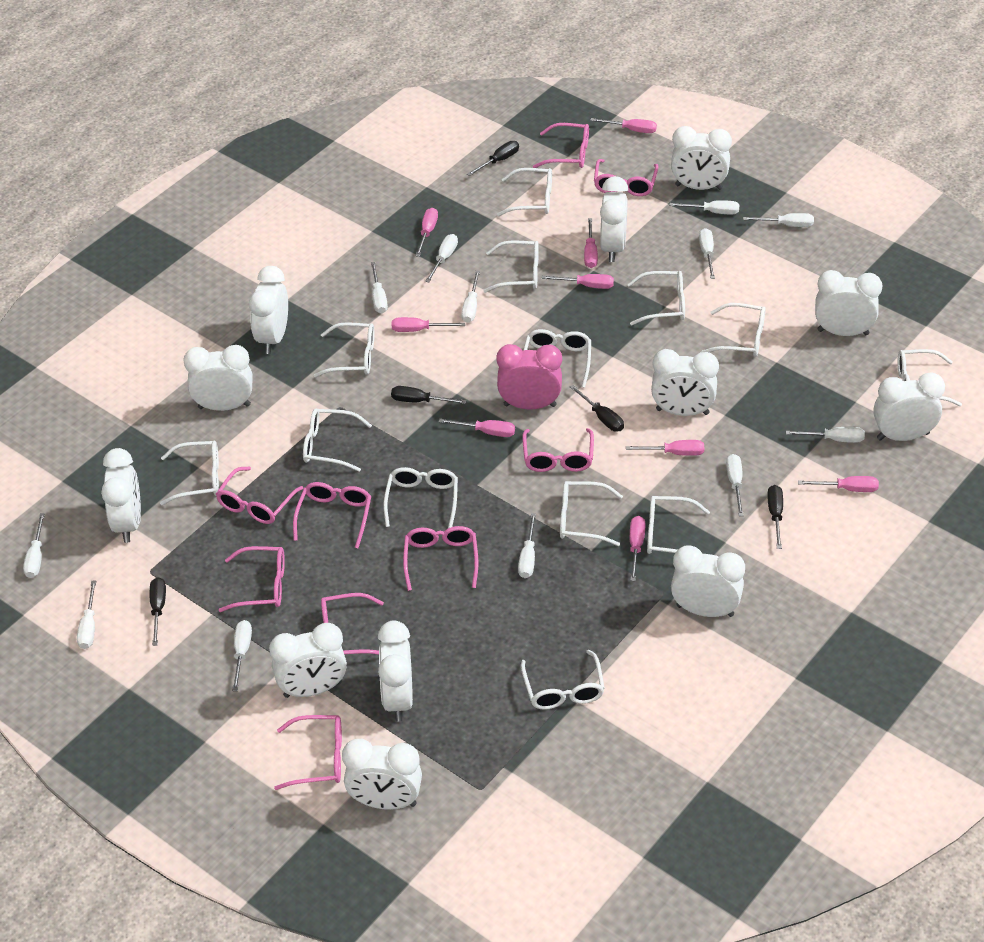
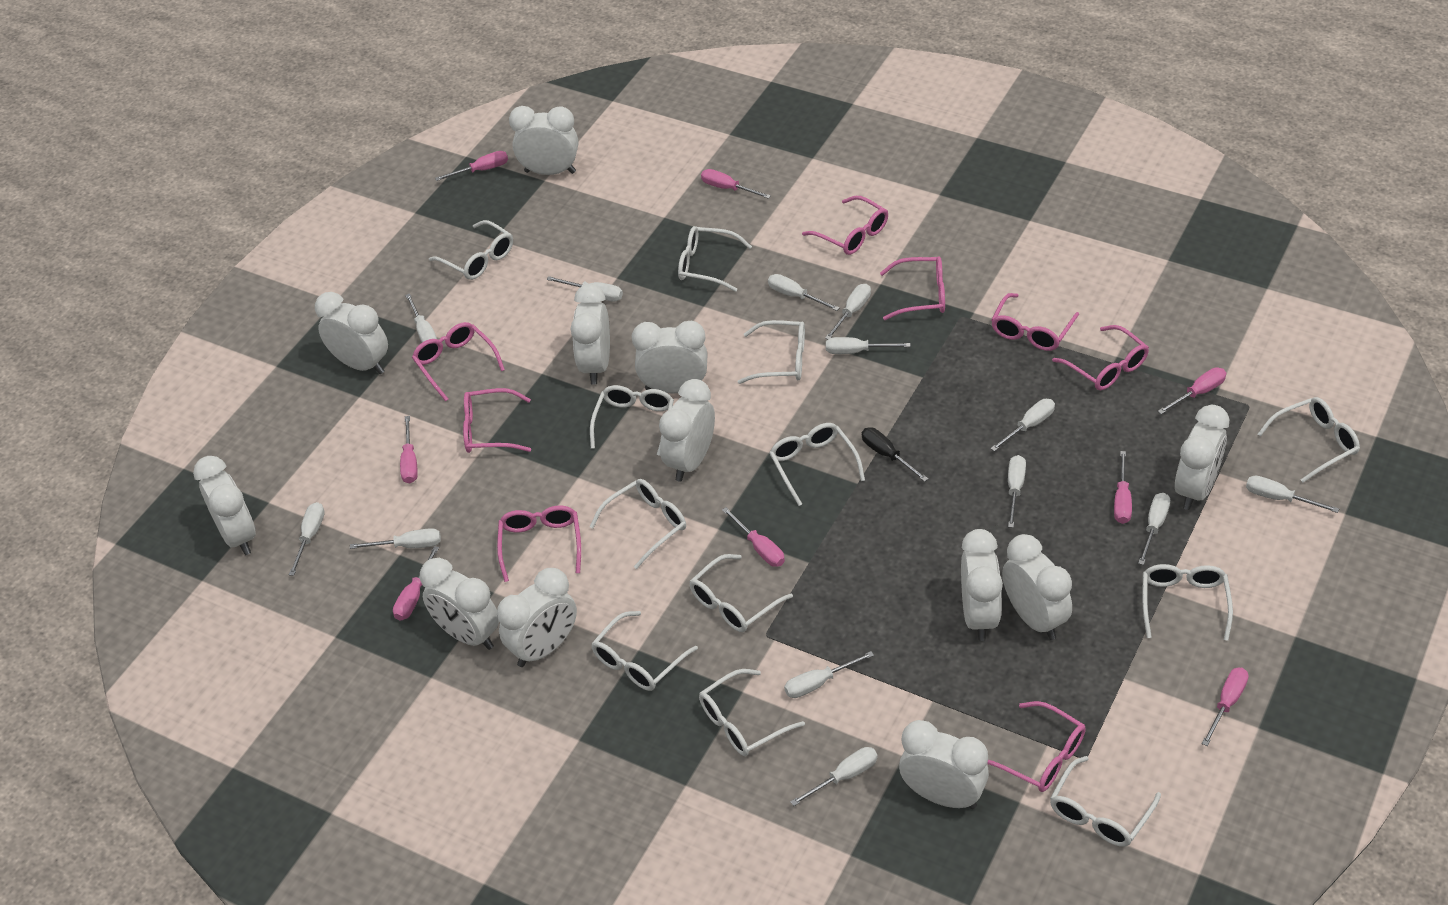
black screwdriver: 5 -> 1
pink clock: 1 -> 0
pink glasses: 9 -> 8
pink screwdriver: 9 -> 8
white glasses: 13 -> 12
white screwdriver: 12 -> 13

